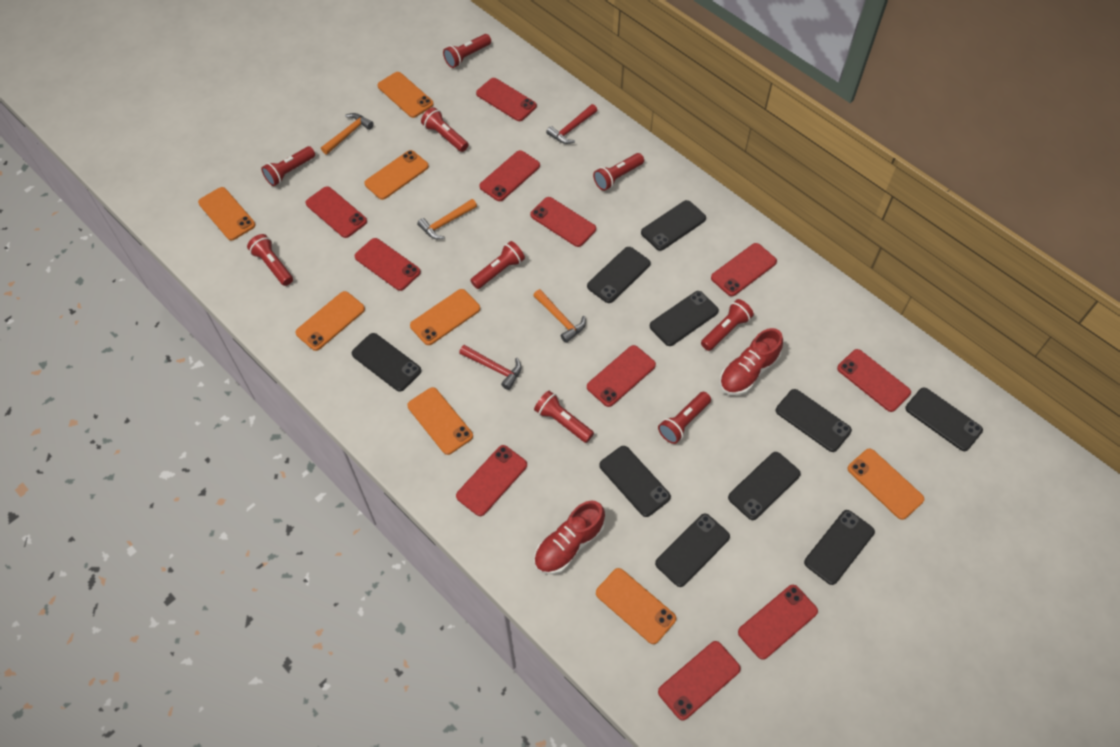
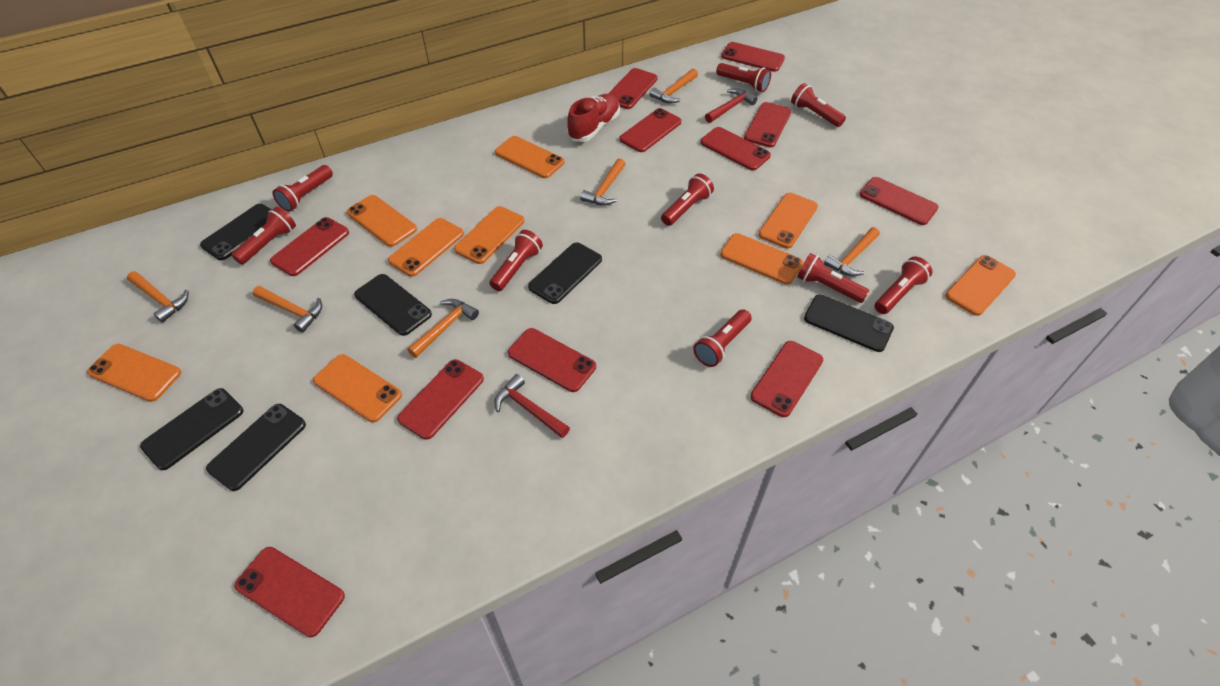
black phone: 10 -> 6
orange hammer: 3 -> 6
orange phone: 8 -> 9
red shoe: 2 -> 1

